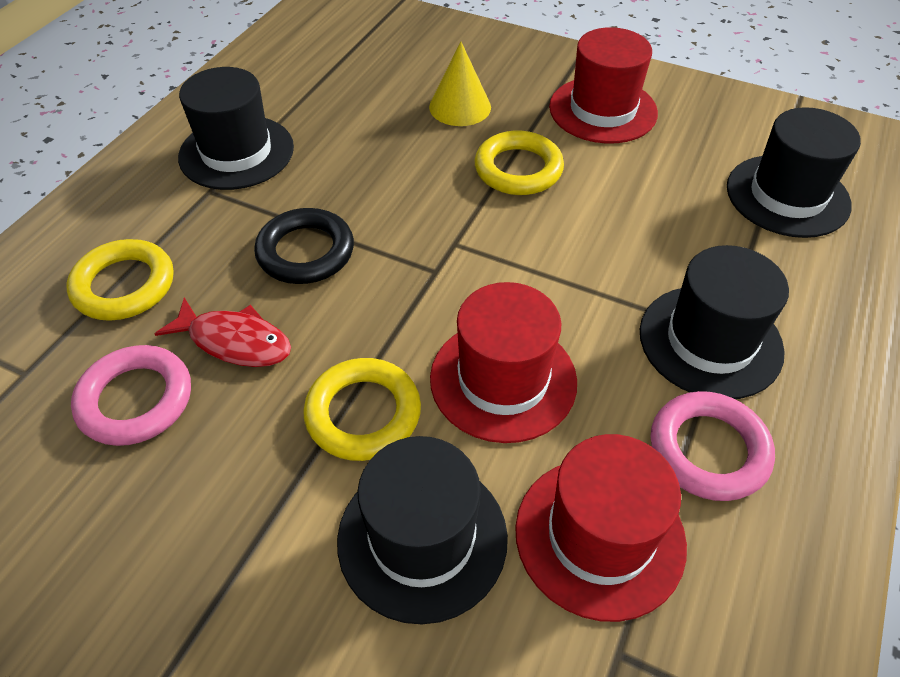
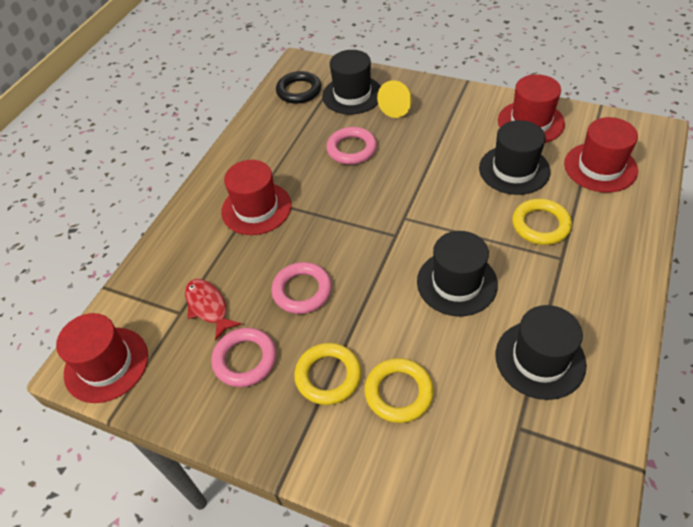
pink ring: 2 -> 3
red hat: 3 -> 4

